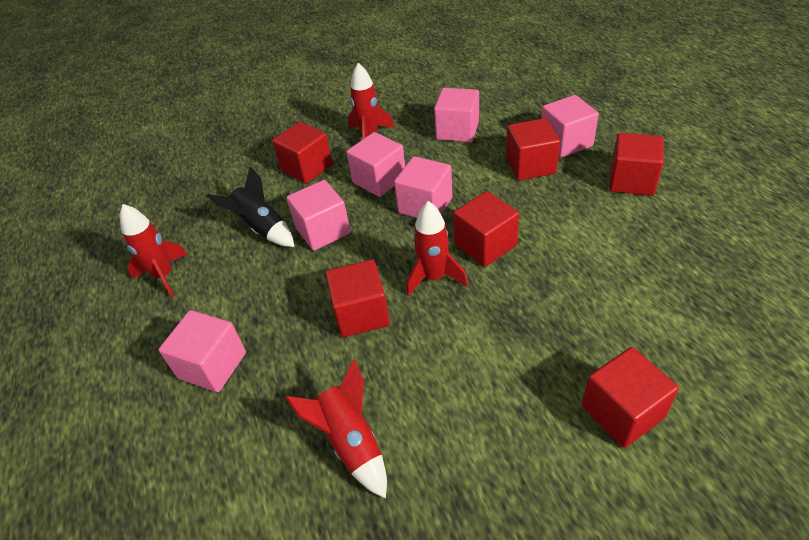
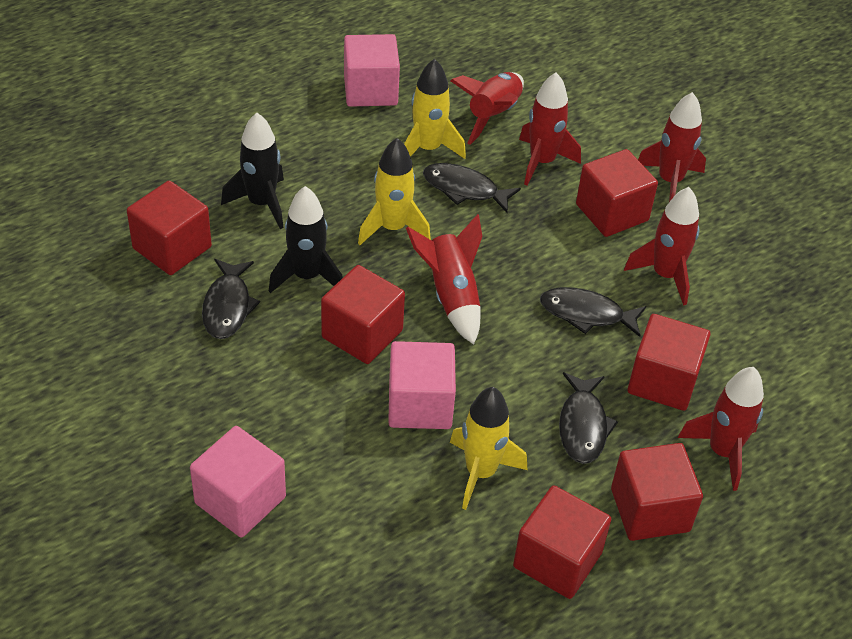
black fish: 0 -> 4
black rocket: 1 -> 2
pink cube: 6 -> 3
red rocket: 4 -> 6
yellow rocket: 0 -> 3

